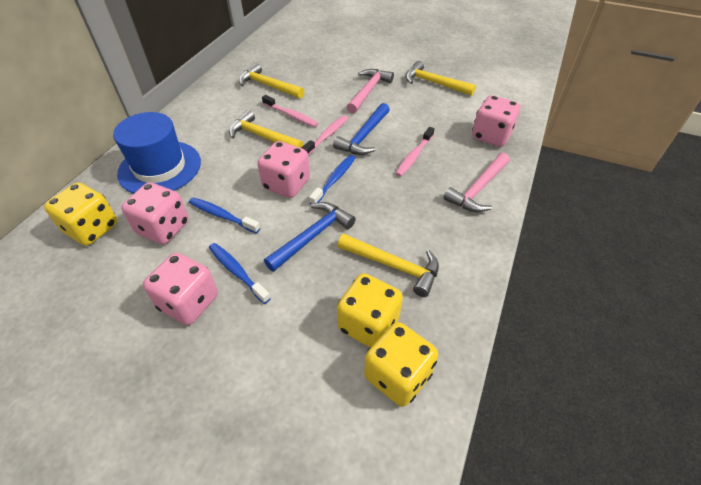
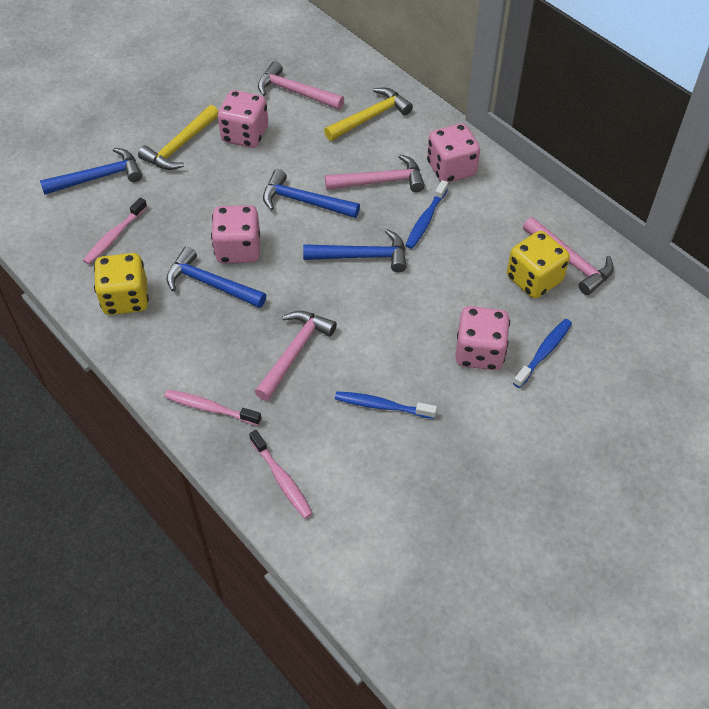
blue hammer: 2 -> 4
blue hat: 1 -> 0
pink hammer: 2 -> 4
yellow dice: 3 -> 2
yellow hammer: 4 -> 2

